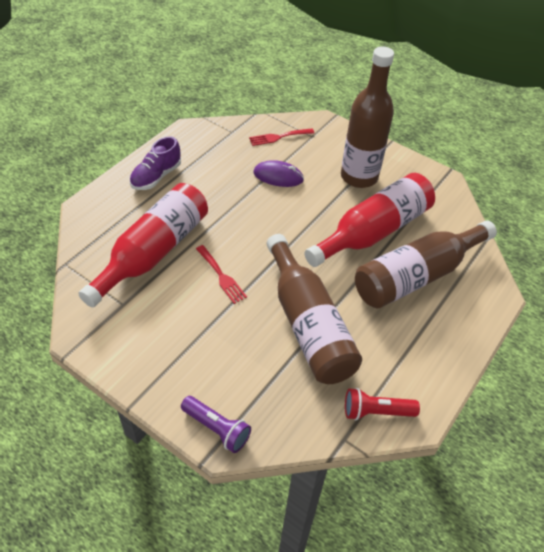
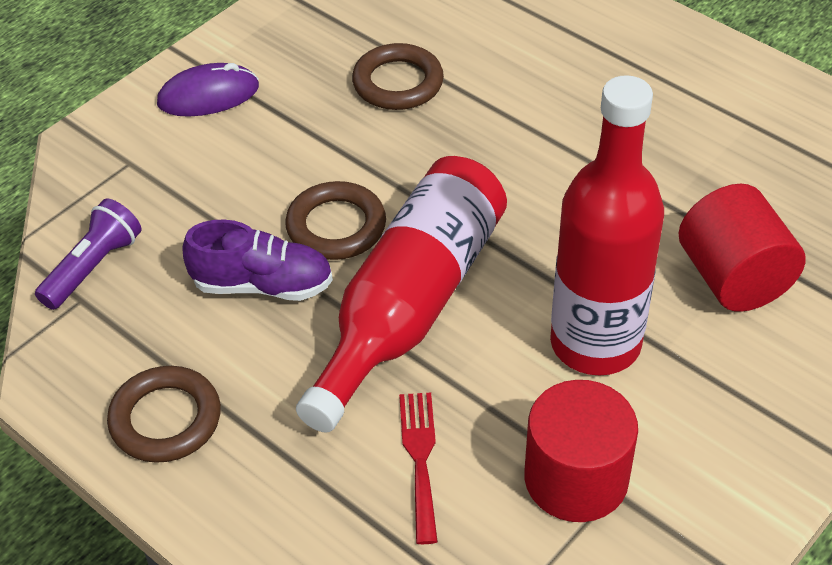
brown bottle: 3 -> 0
brown ring: 0 -> 3
red cylinder: 0 -> 2
red flashlight: 1 -> 0
red fork: 2 -> 1

